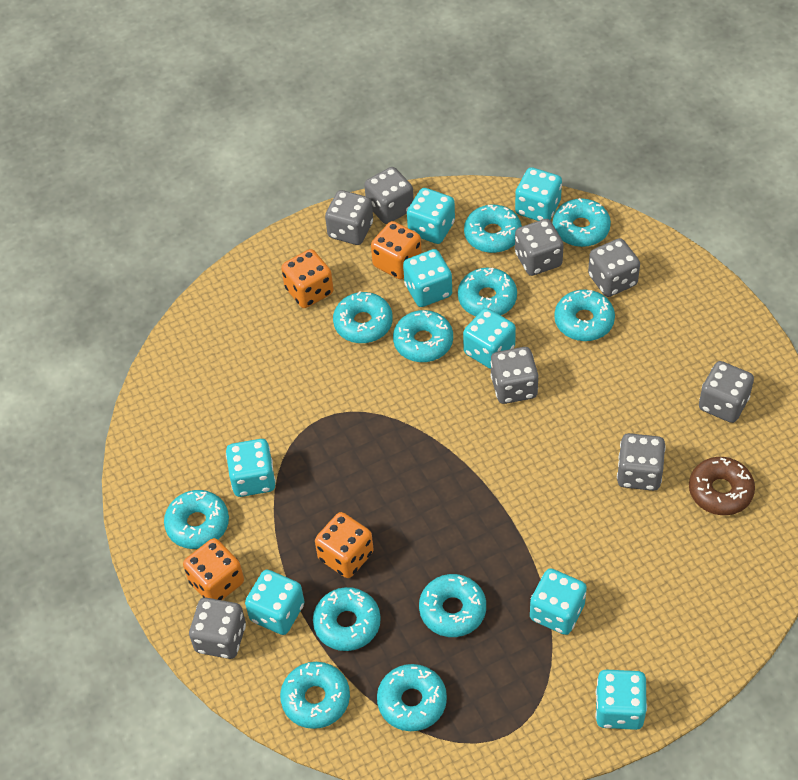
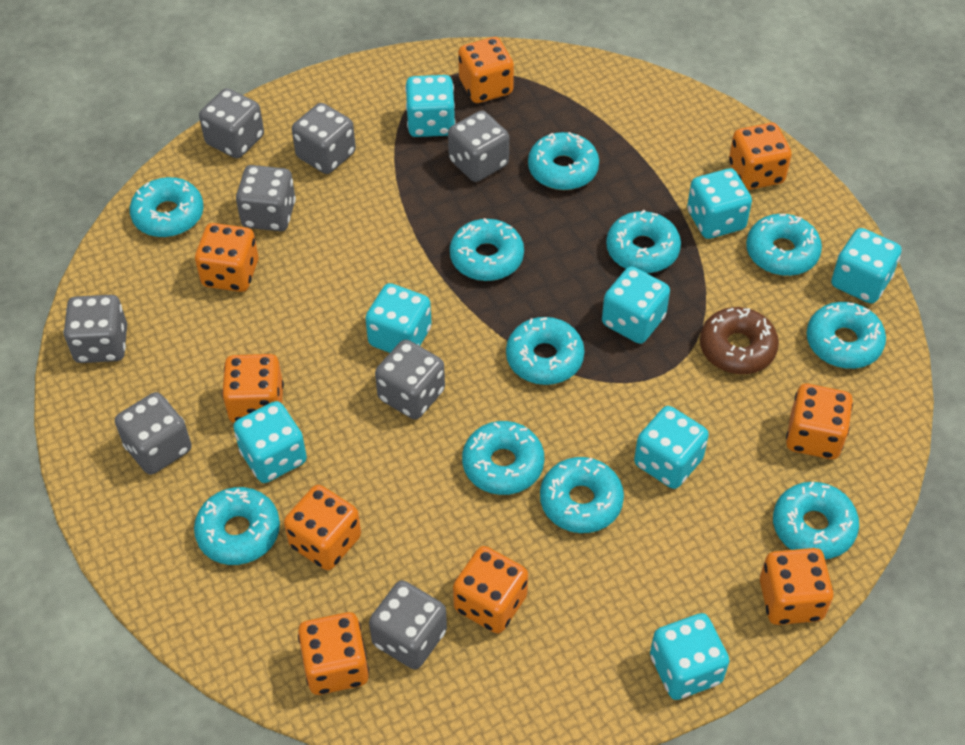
orange dice: 4 -> 9

